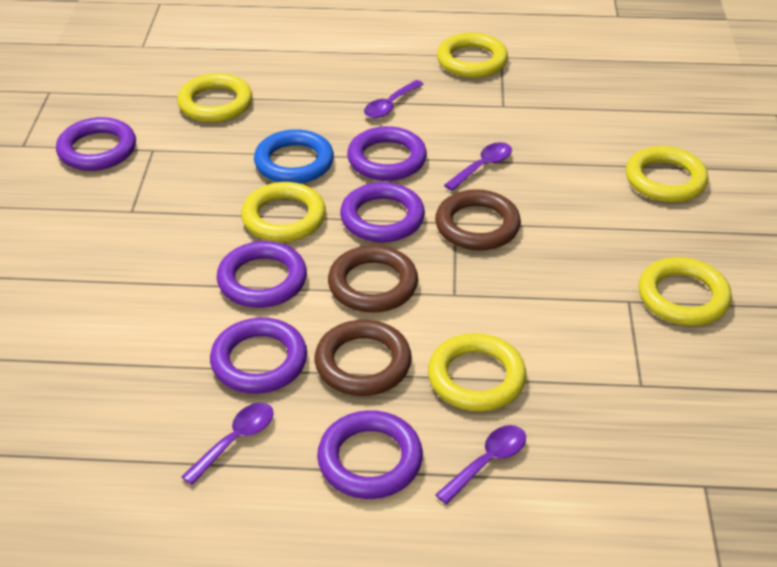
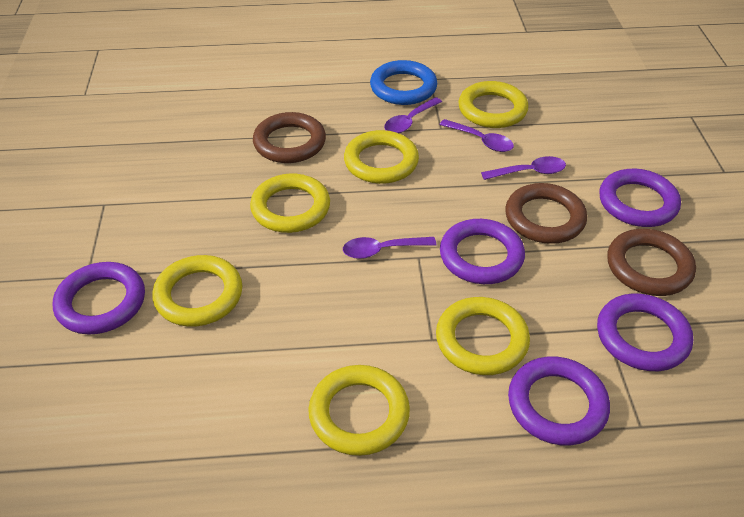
purple ring: 6 -> 5

